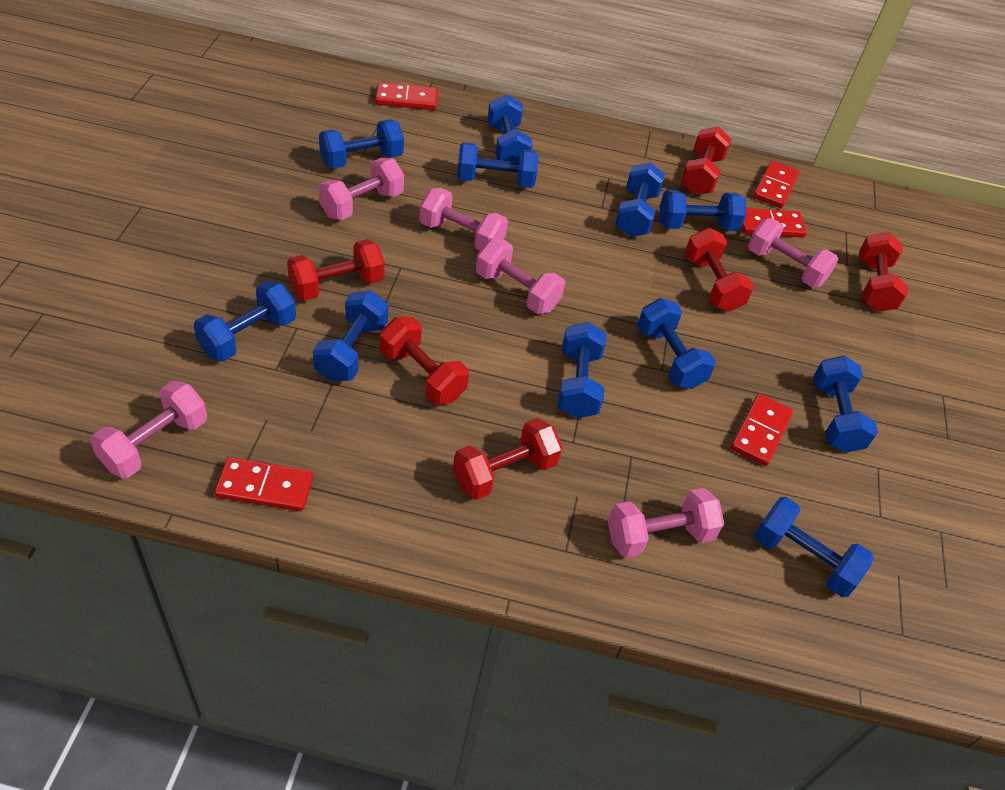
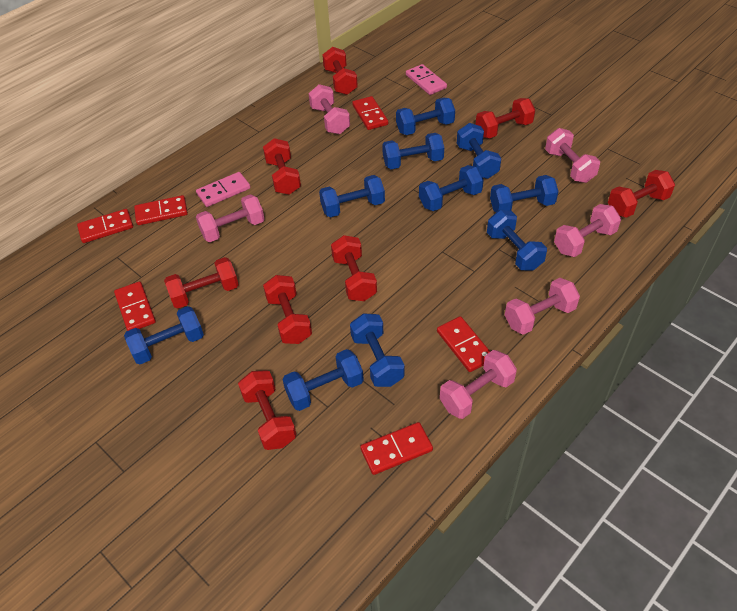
blue dumbbell: 11 -> 10
pink domino: 0 -> 2
red domino: 5 -> 6
red dumbbell: 6 -> 8

